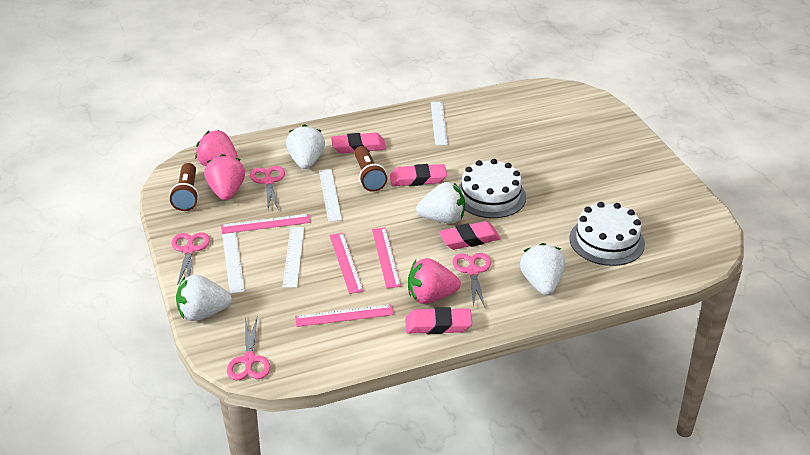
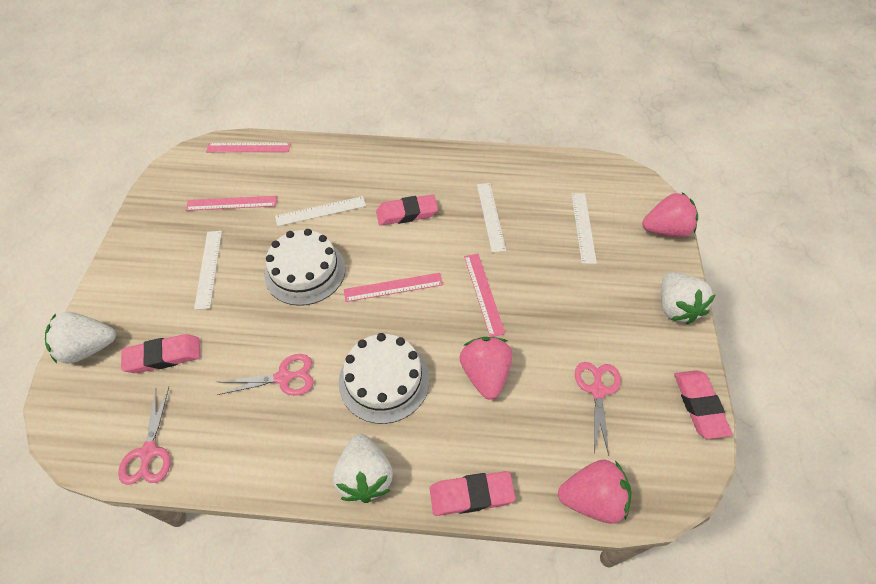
brown flashlight: 2 -> 0
pink scissors: 4 -> 3
white strawberry: 4 -> 3

